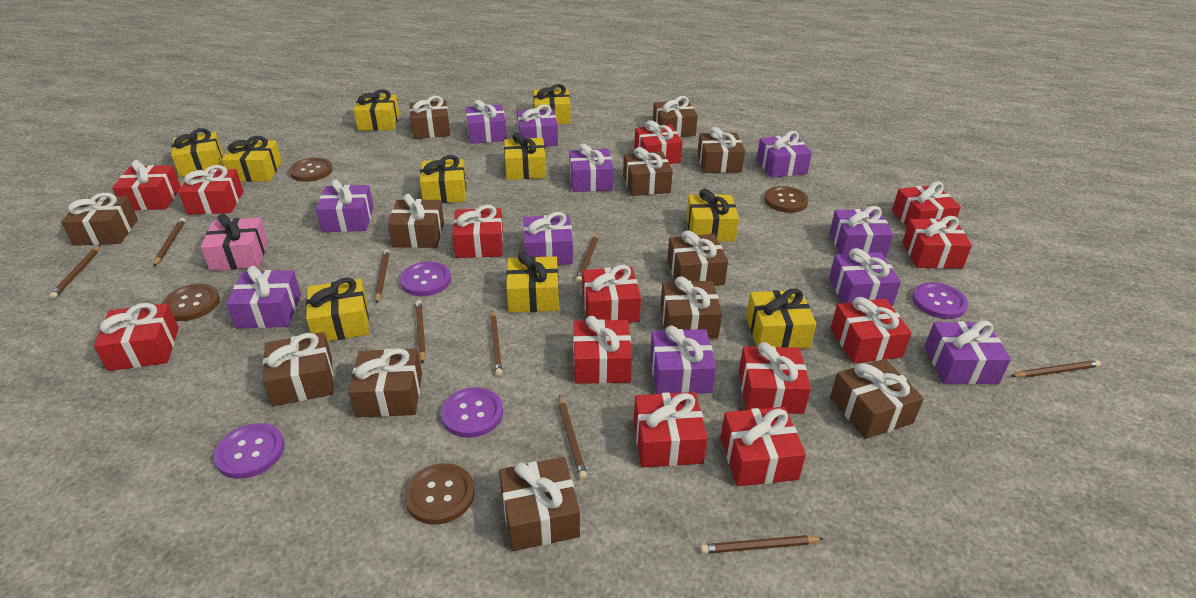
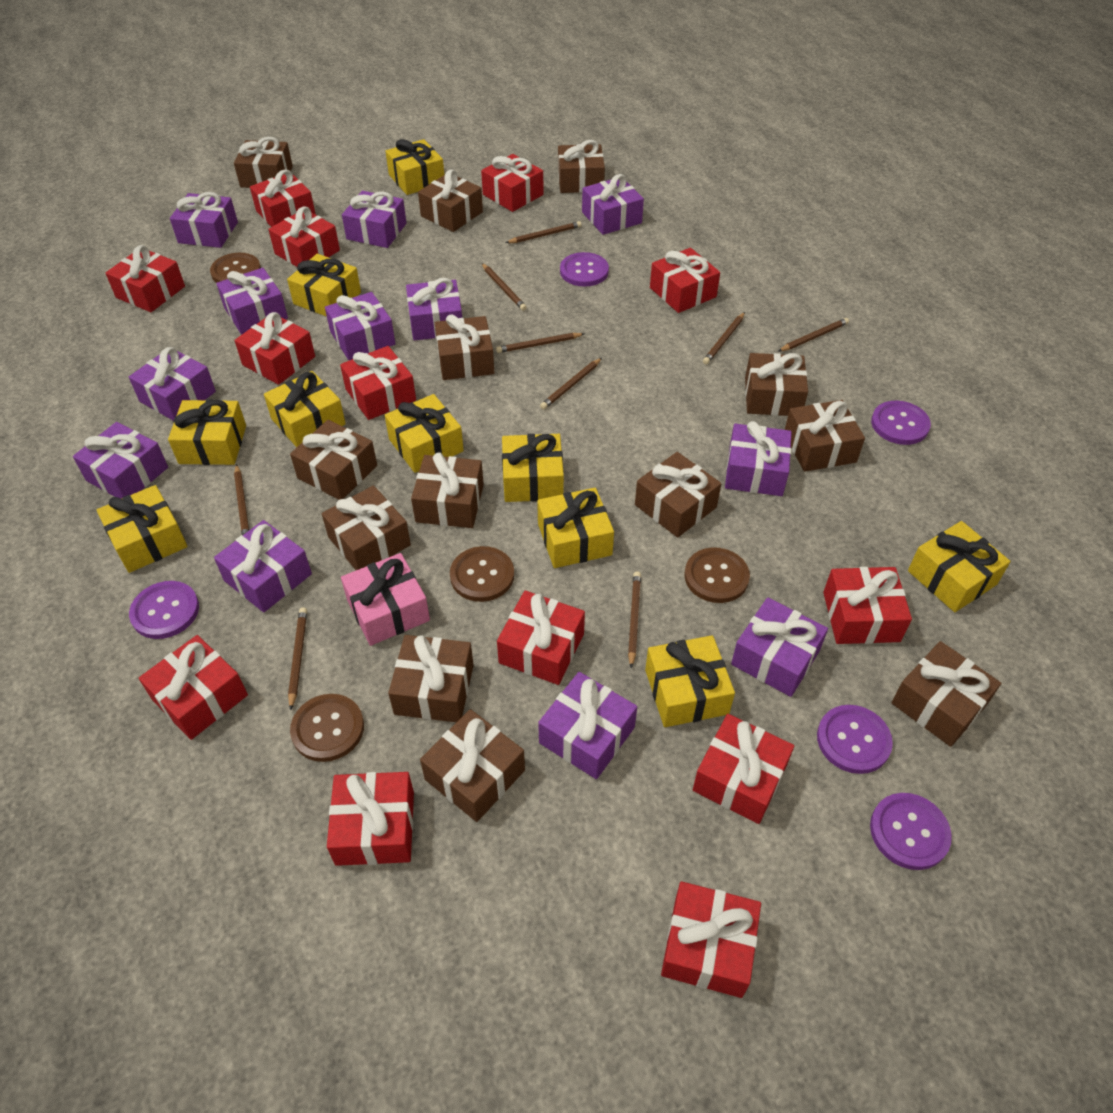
brown gift: 12 -> 13
purple button: 4 -> 5
purple gift: 11 -> 12

